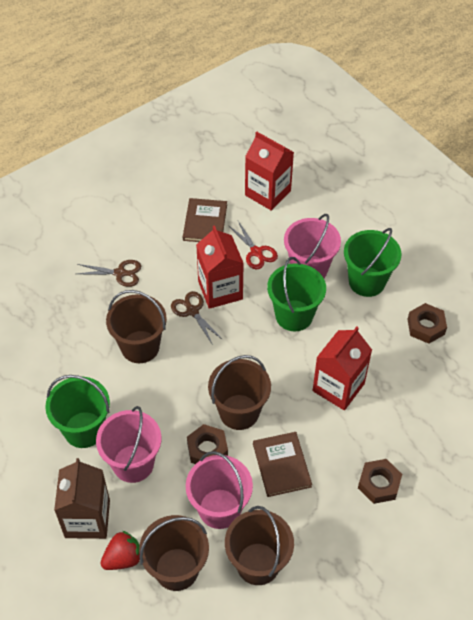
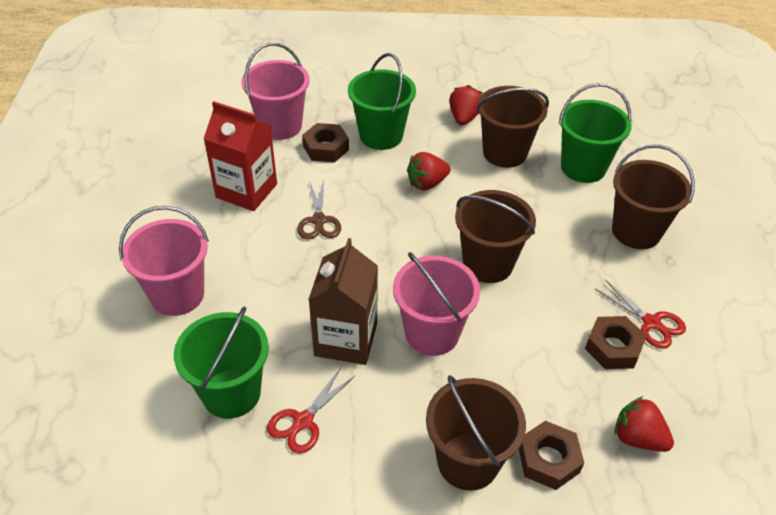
brown book: 2 -> 0
brown scissors: 2 -> 1
red carton: 3 -> 1
red scissors: 1 -> 2
red strawberry: 1 -> 3

